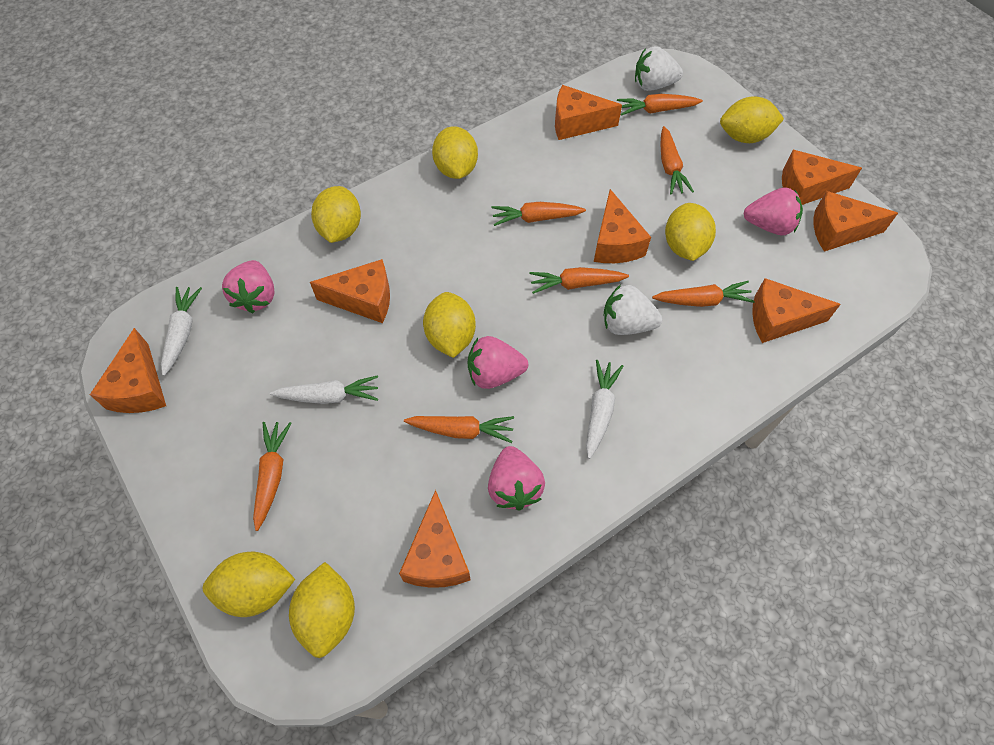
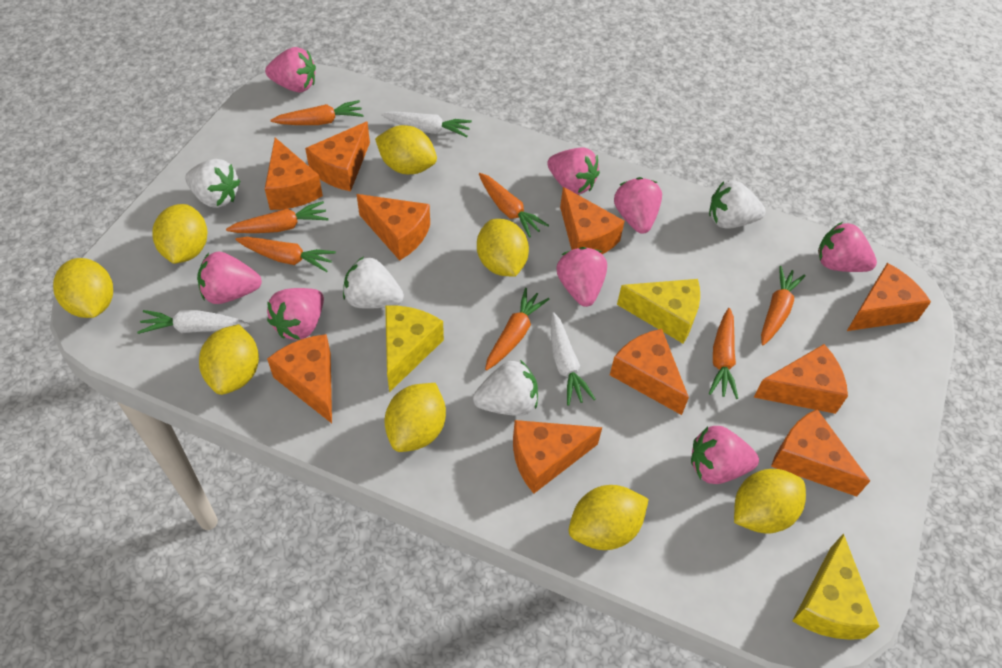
orange cheese: 8 -> 10
pink strawberry: 4 -> 8
white strawberry: 2 -> 4
yellow cheese: 0 -> 3
yellow lemon: 7 -> 8

